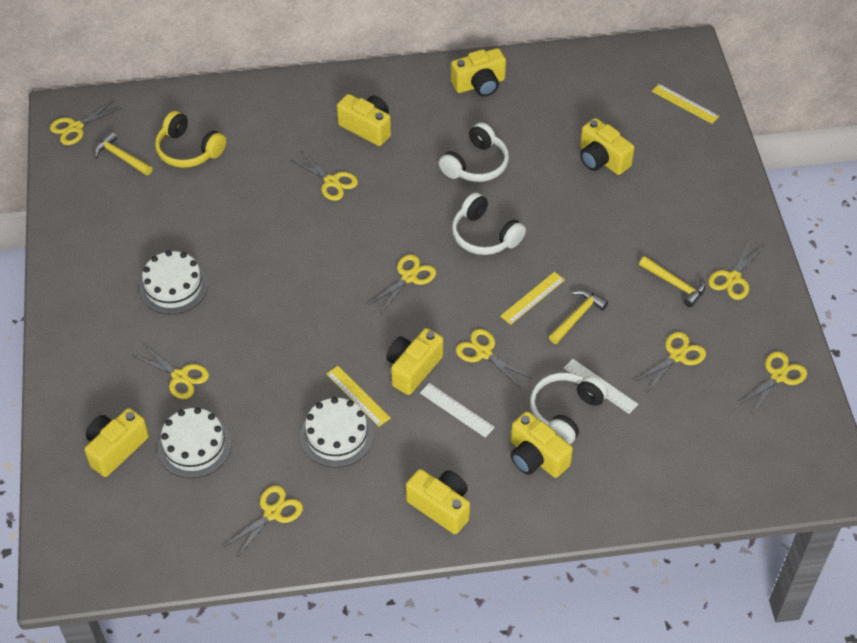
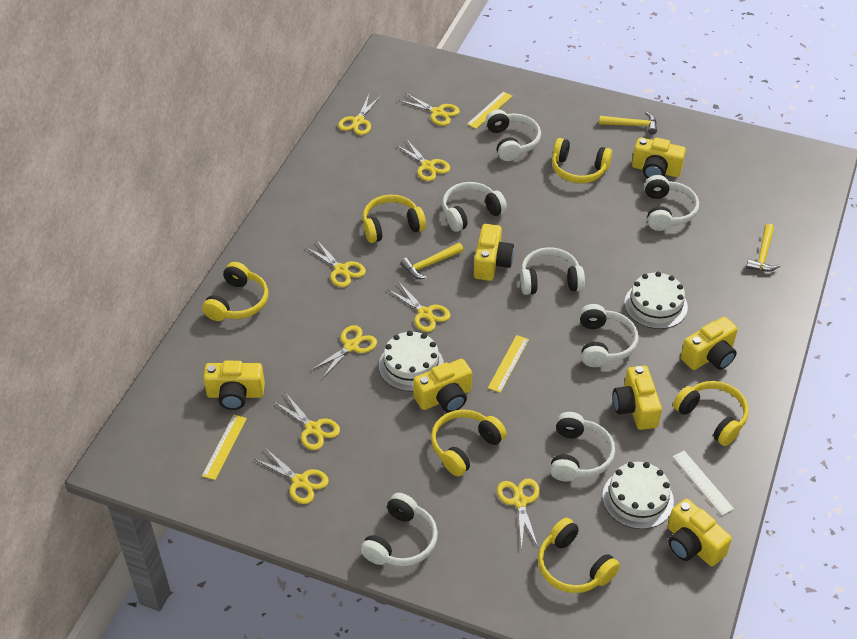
white headphones: 3 -> 7
white ruler: 2 -> 1
yellow headphones: 1 -> 6

